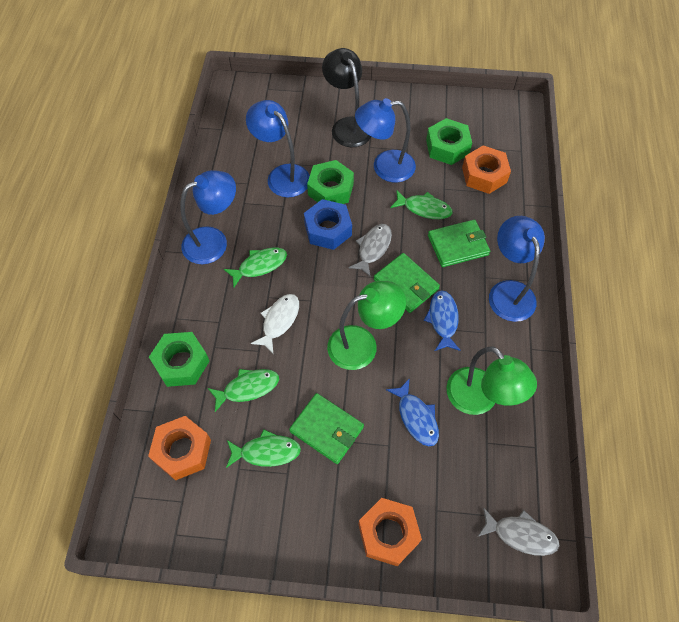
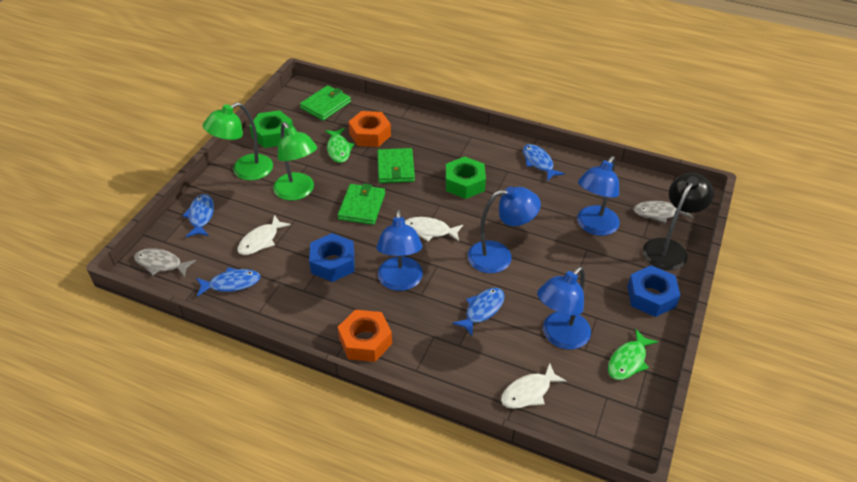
blue fish: 2 -> 4
blue nut: 1 -> 2
green fish: 4 -> 2
green nut: 3 -> 2
orange nut: 3 -> 2
white fish: 1 -> 3

